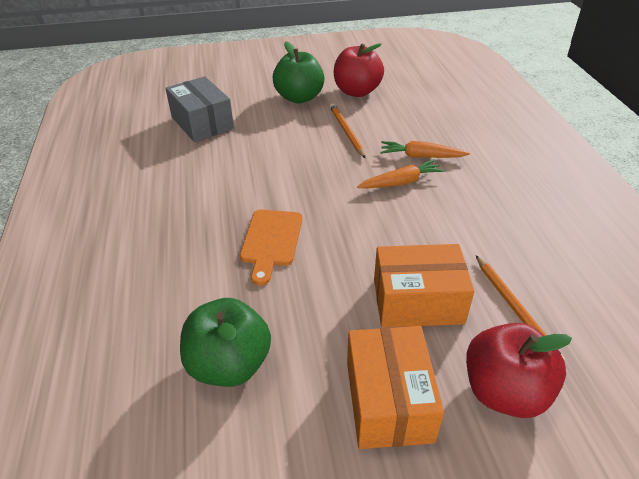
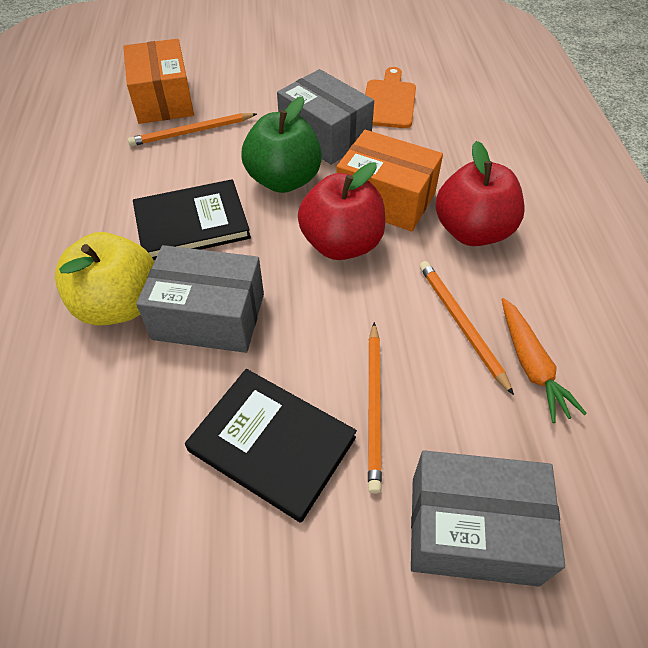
black book: 0 -> 2
green apple: 2 -> 1
grey box: 1 -> 3
orange carrot: 2 -> 1
orange pencil: 2 -> 3
yellow apple: 0 -> 1

